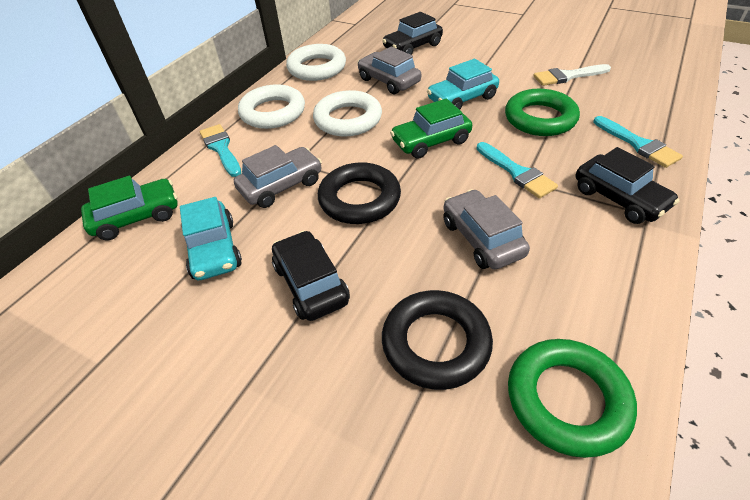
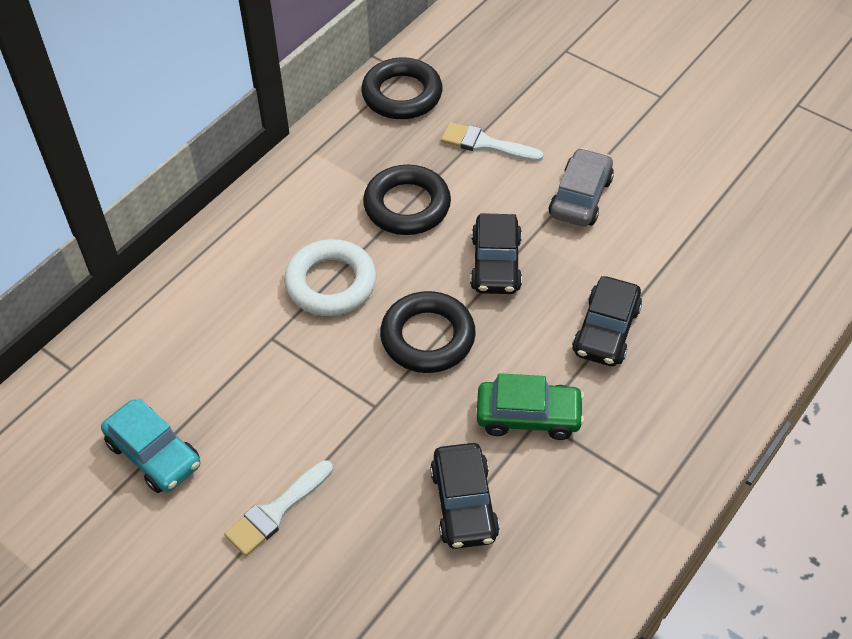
black ring: 2 -> 3
green car: 2 -> 1
green ring: 2 -> 0
grey car: 3 -> 1
turquoise brush: 3 -> 0
turquoise car: 2 -> 1
white brush: 1 -> 2
white ring: 3 -> 1

